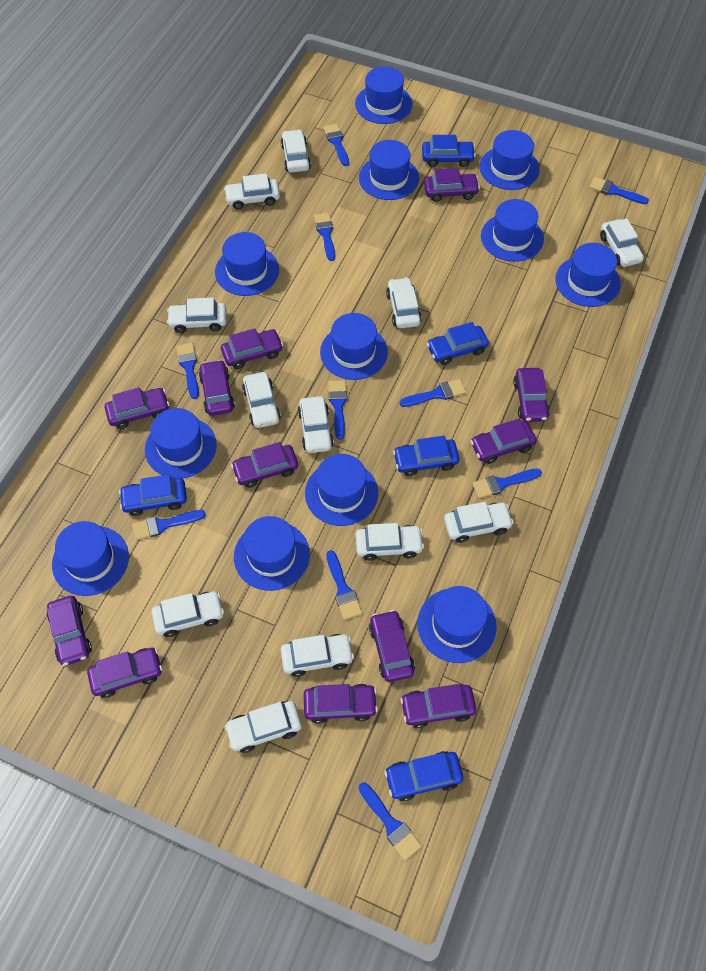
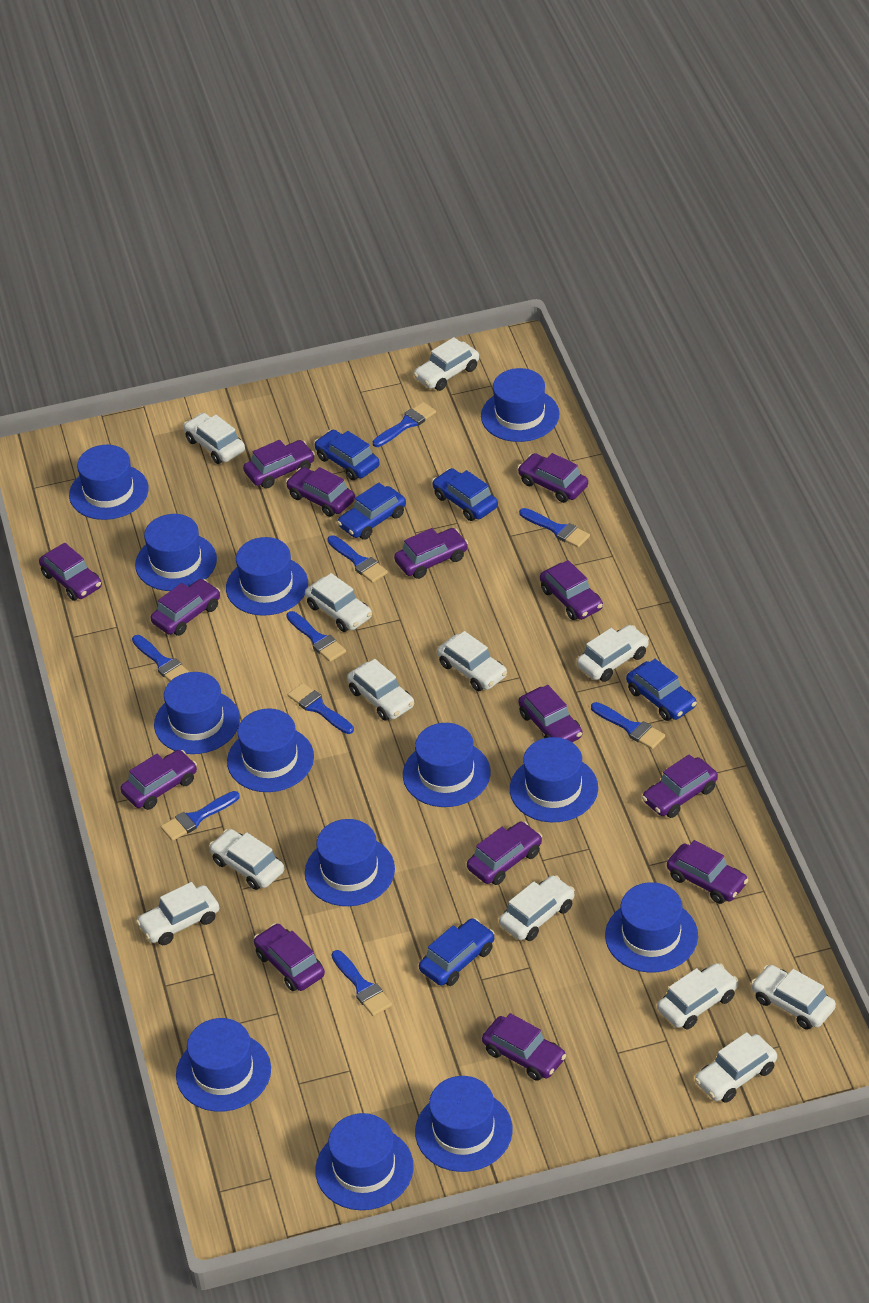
blue brush: 10 -> 9
blue hat: 12 -> 13
purple car: 12 -> 14

